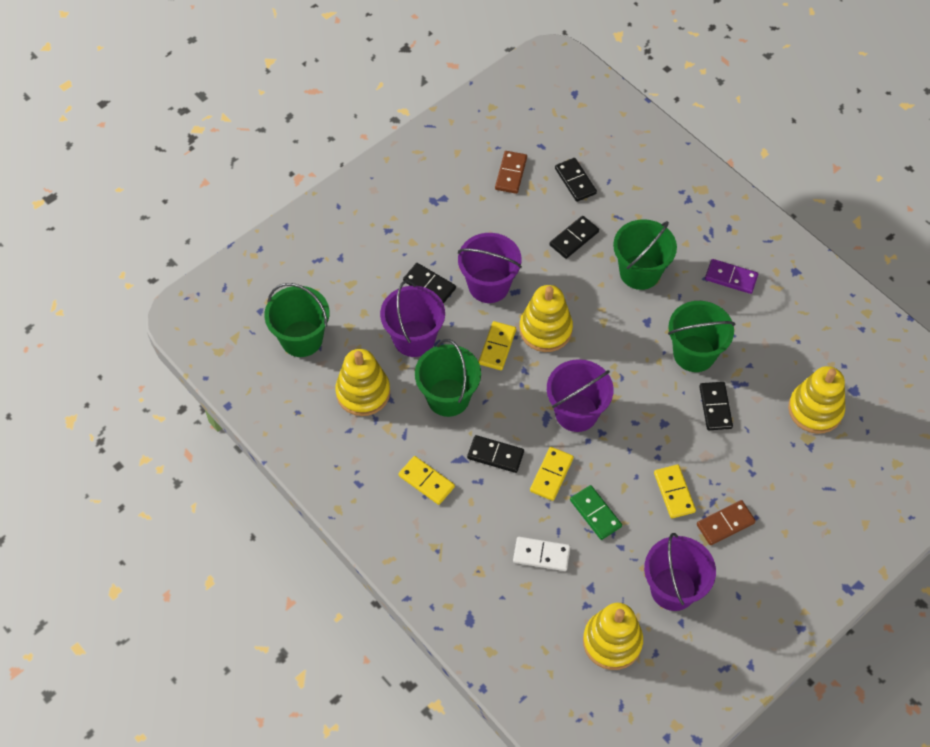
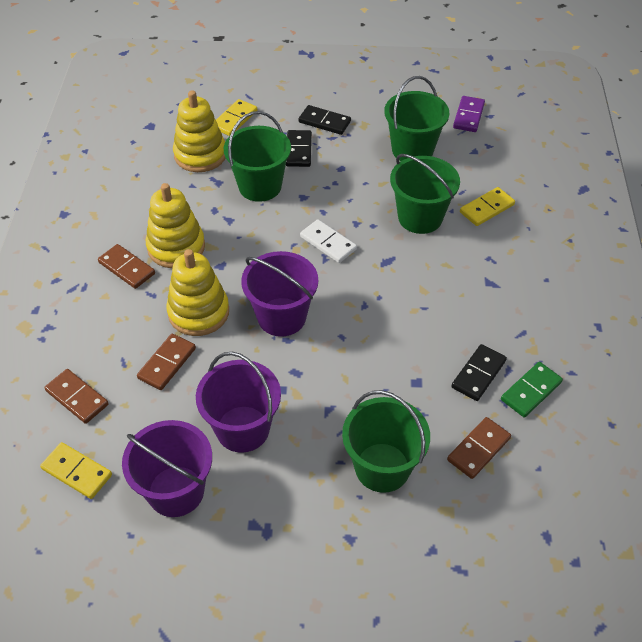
black domino: 5 -> 3
brown domino: 2 -> 4
purple bucket: 4 -> 3
yellow domino: 4 -> 3
yellow stacking toy: 4 -> 3

